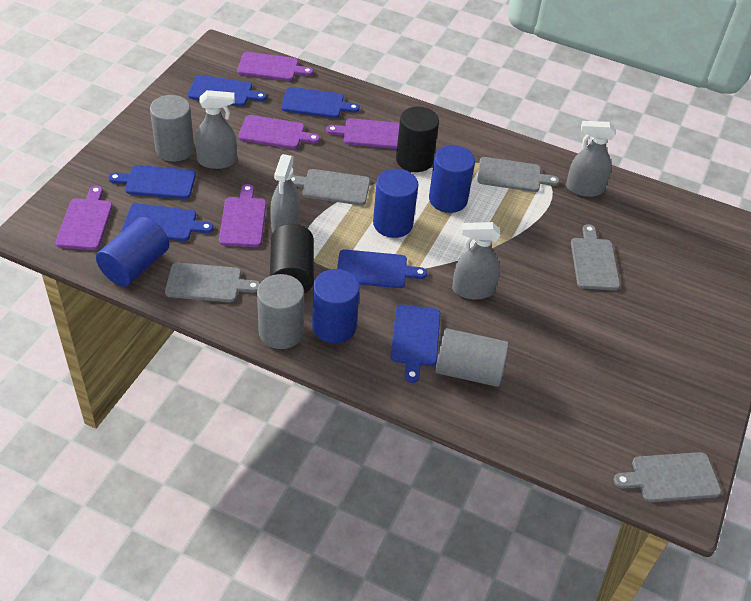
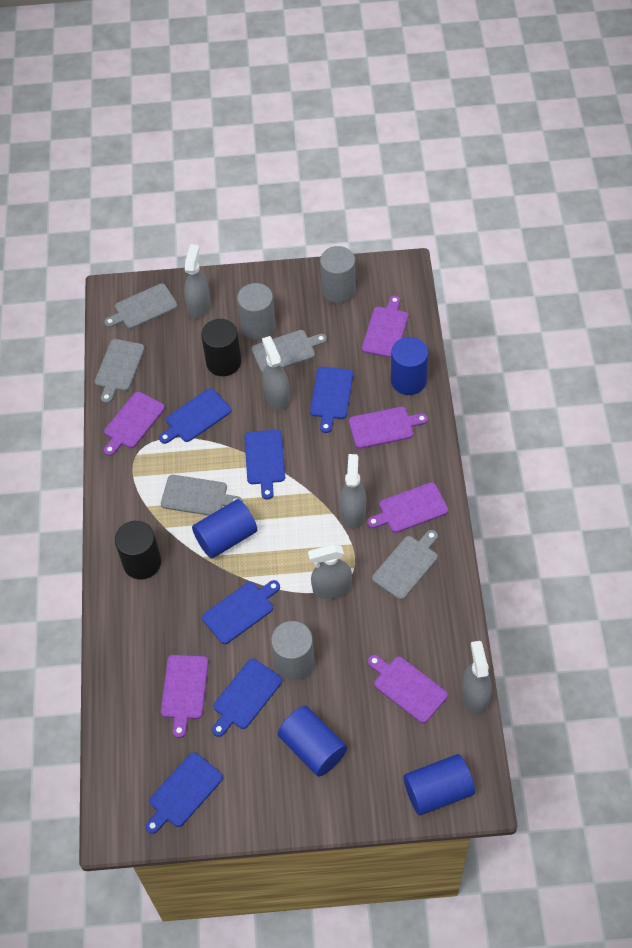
grey spray bottle: 4 -> 5
purple cutting board: 5 -> 6

